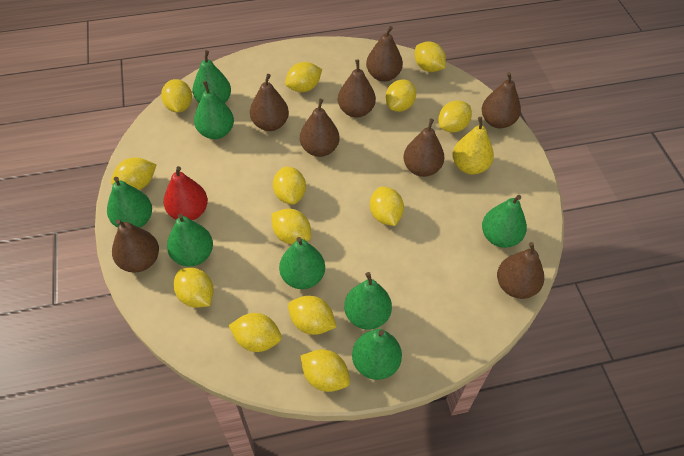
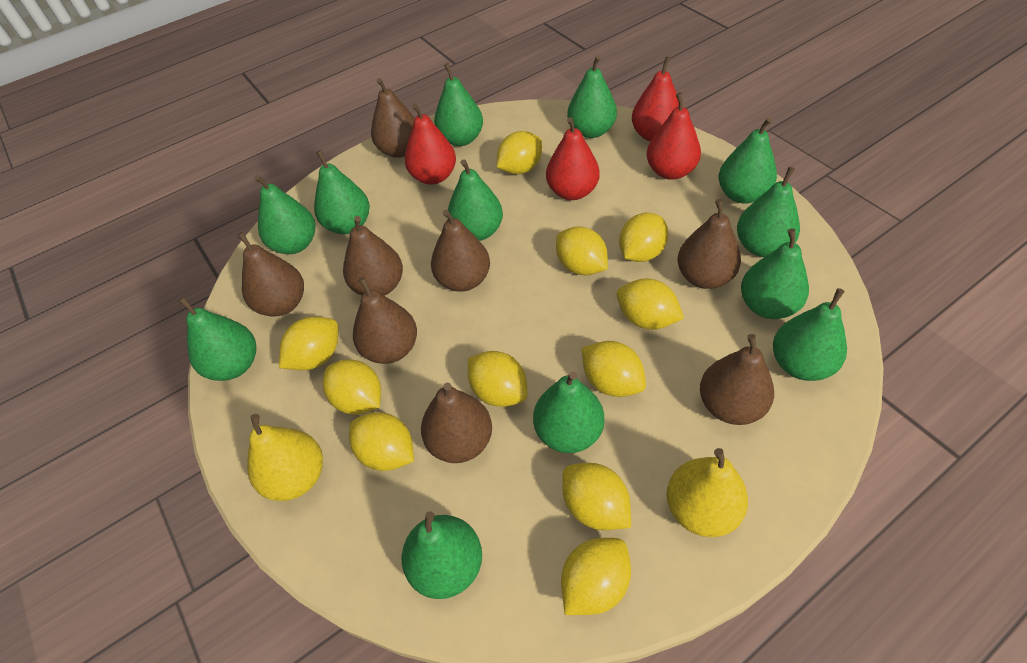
green pear: 8 -> 12
red pear: 1 -> 4
yellow lemon: 13 -> 11
yellow pear: 1 -> 2

